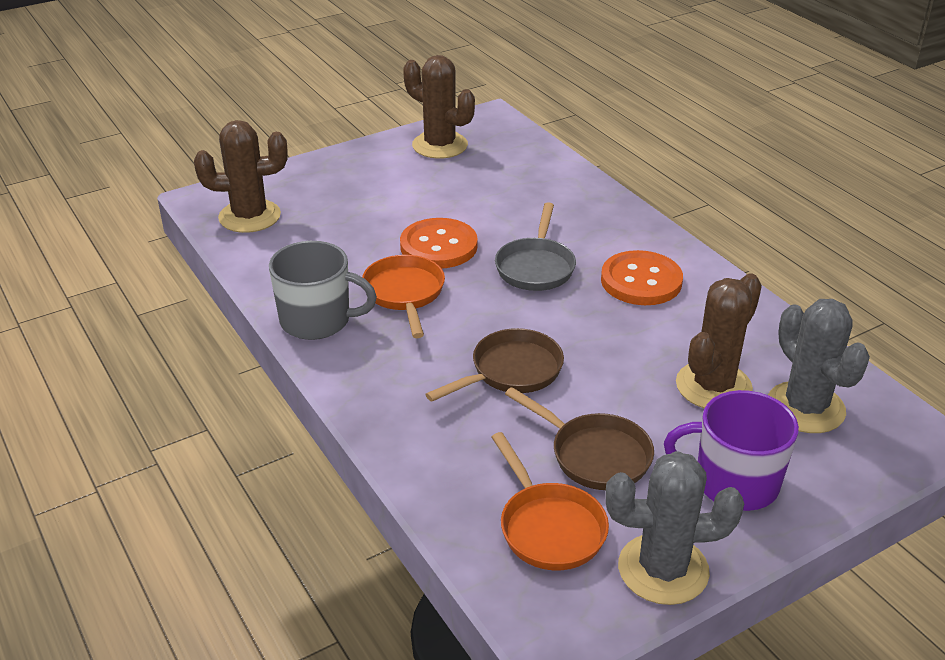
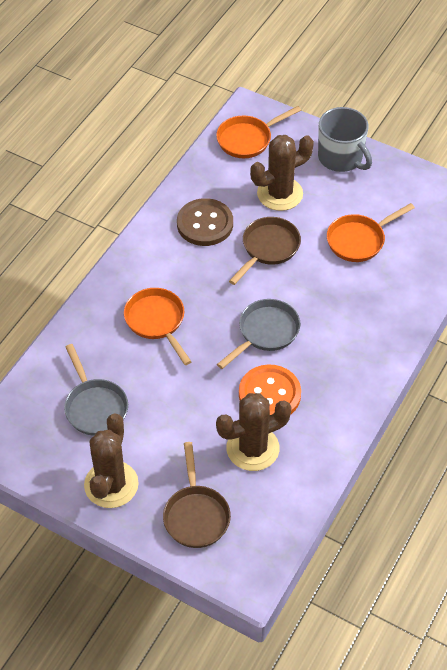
brown button: 0 -> 1
grey cactus: 2 -> 0
grey pan: 1 -> 2
orange button: 2 -> 1
orange pan: 2 -> 3
purple mug: 1 -> 0

